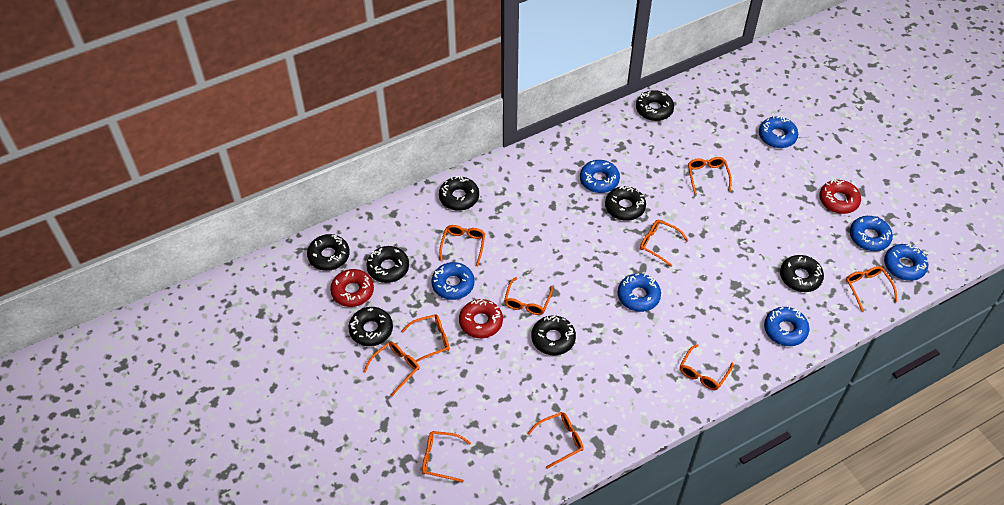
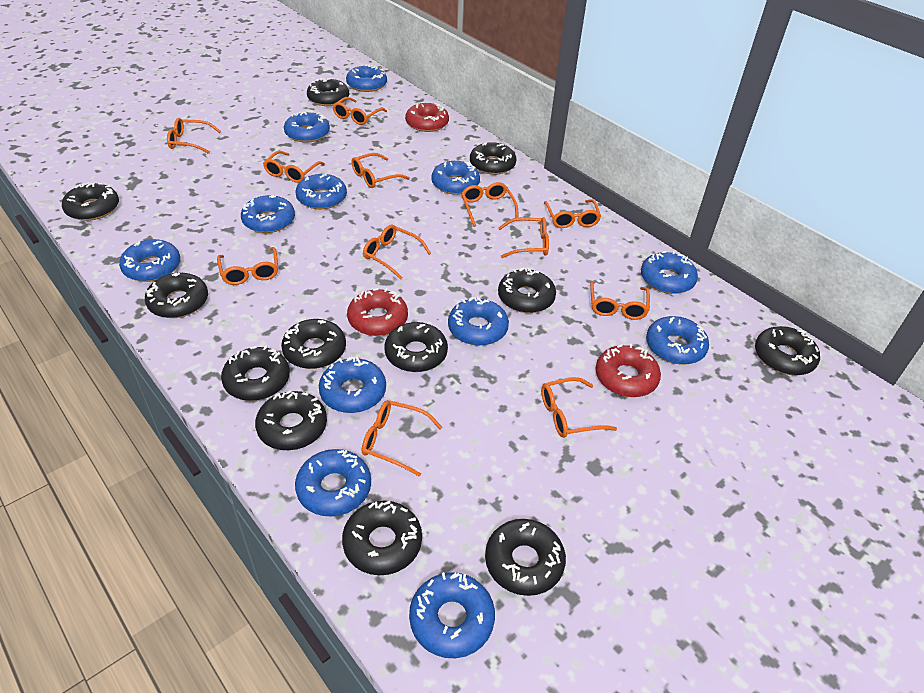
black donut: 8 -> 12
blue donut: 7 -> 12
orange glasses: 10 -> 12

